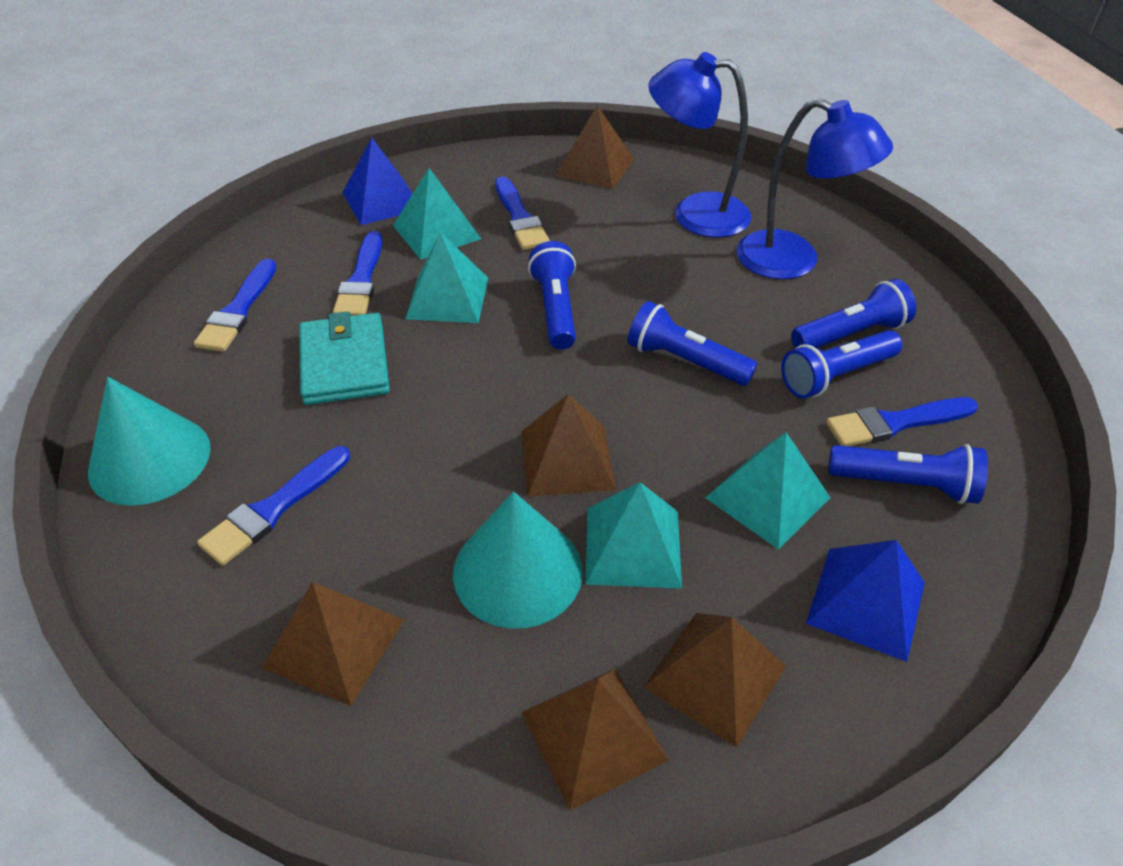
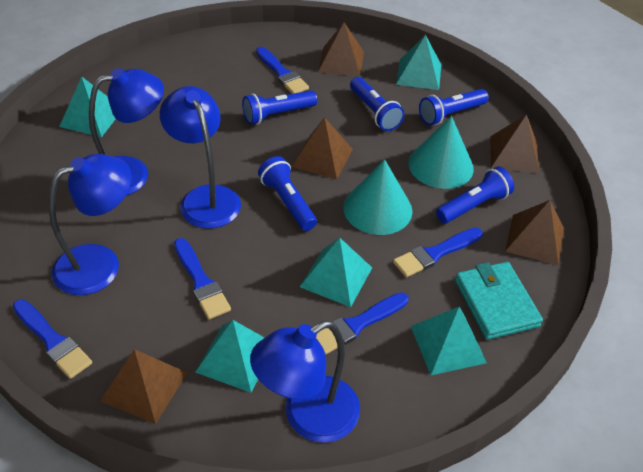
blue lamp: 2 -> 4
blue pyramid: 2 -> 0
turquoise pyramid: 4 -> 5

